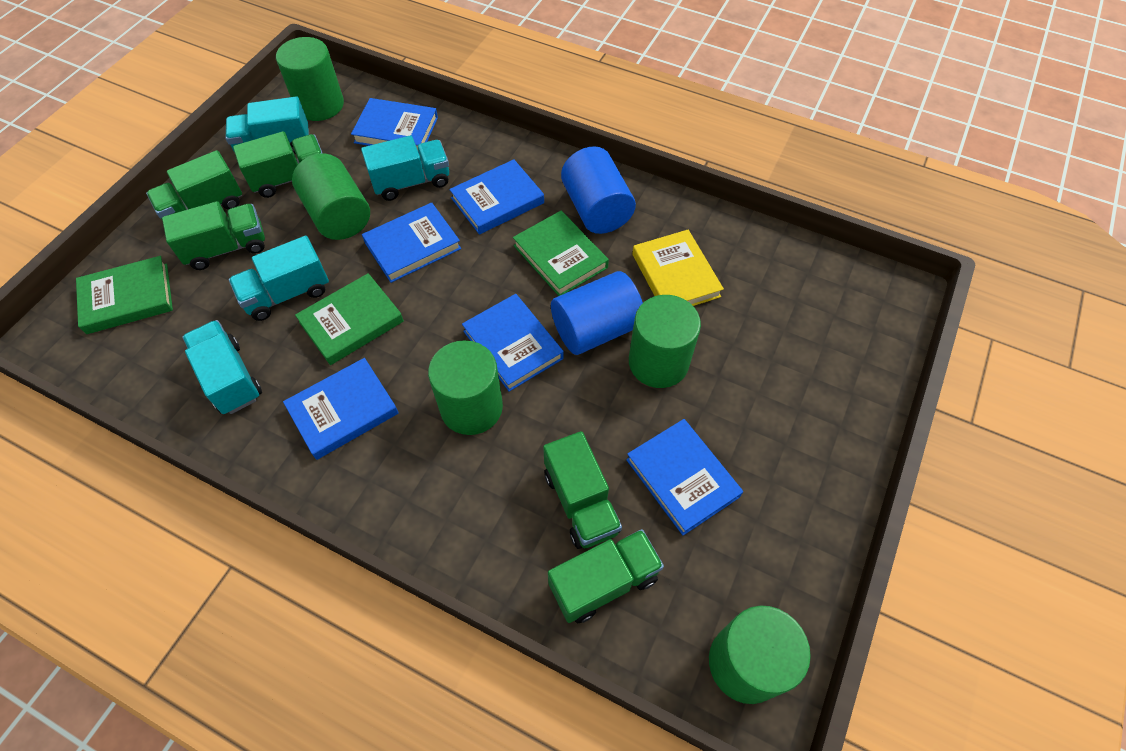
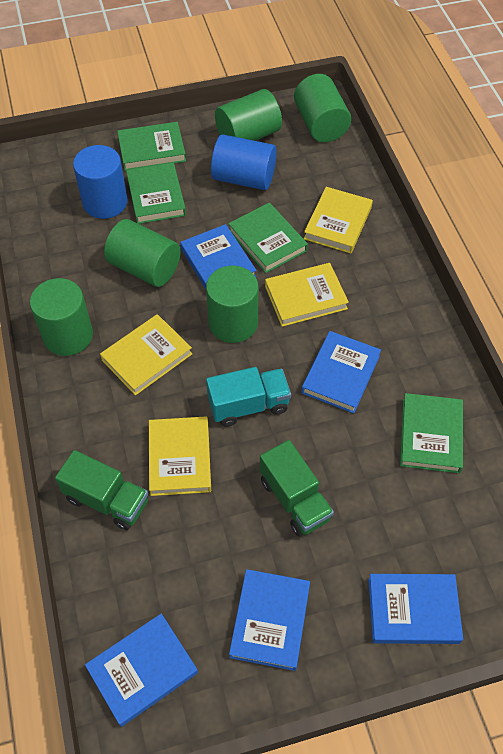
blue book: 6 -> 5
green book: 3 -> 4
green truck: 5 -> 2
turquoise truck: 4 -> 1
yellow book: 1 -> 4

